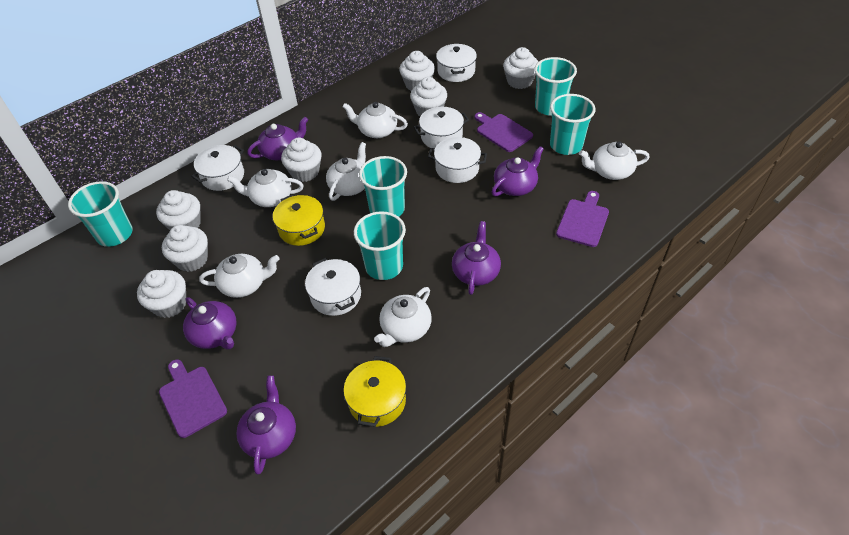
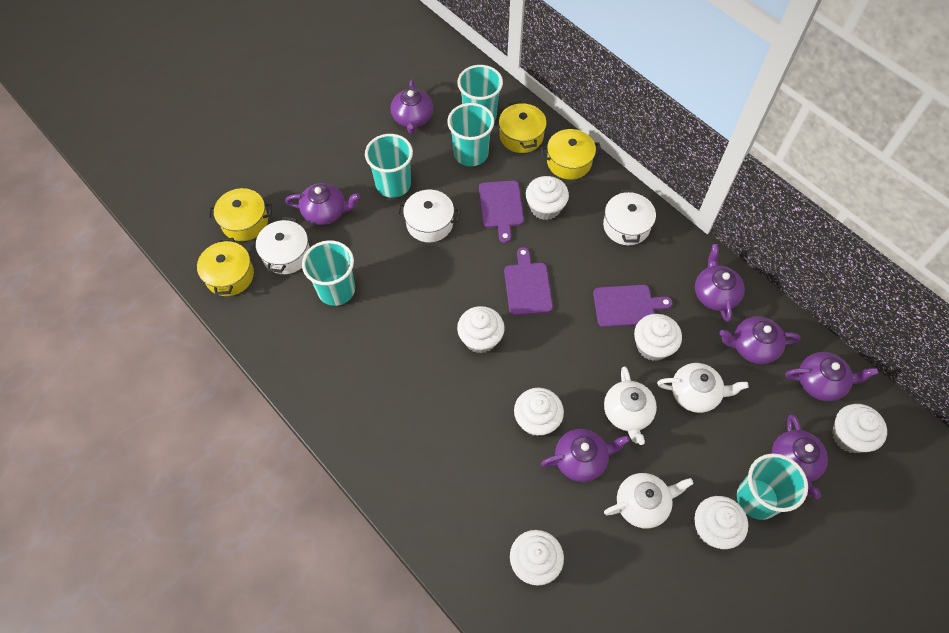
purple teapot: 5 -> 7
white pot: 5 -> 3
white teapot: 6 -> 3
yellow pot: 2 -> 4

